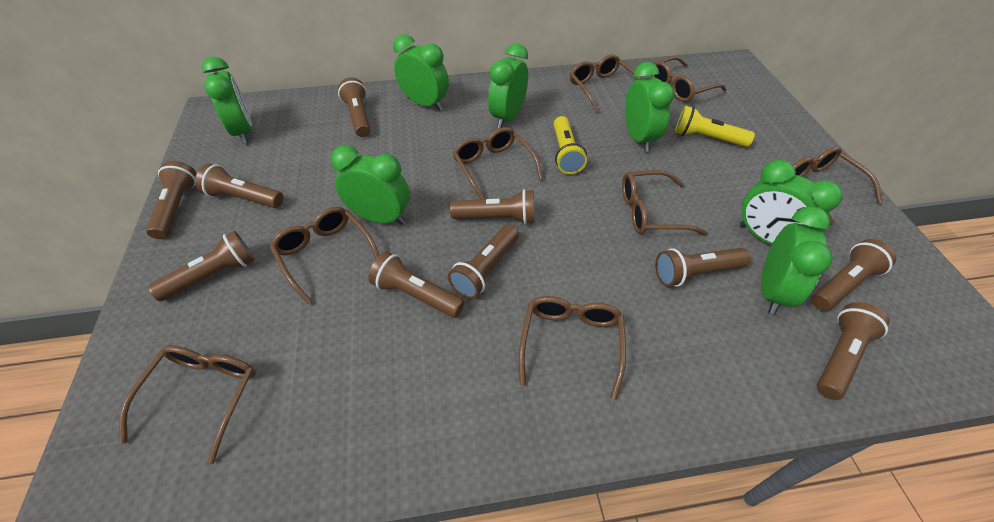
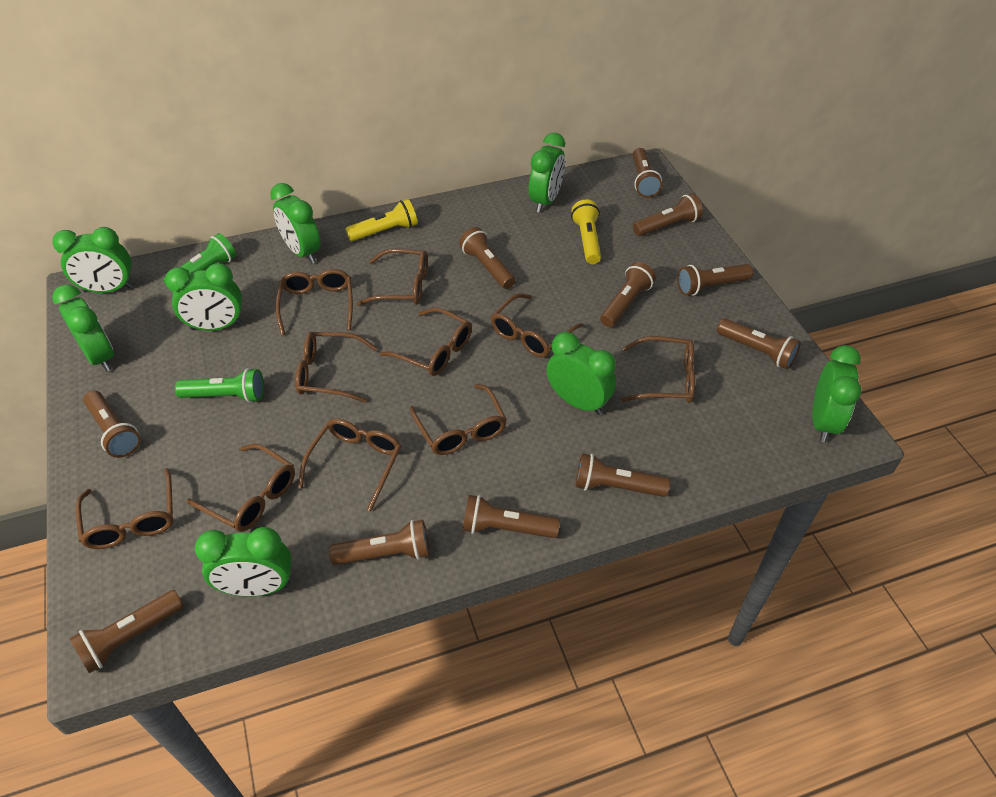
brown flashlight: 10 -> 11
brown glasses: 8 -> 10
green clock: 7 -> 8
green flashlight: 0 -> 2

